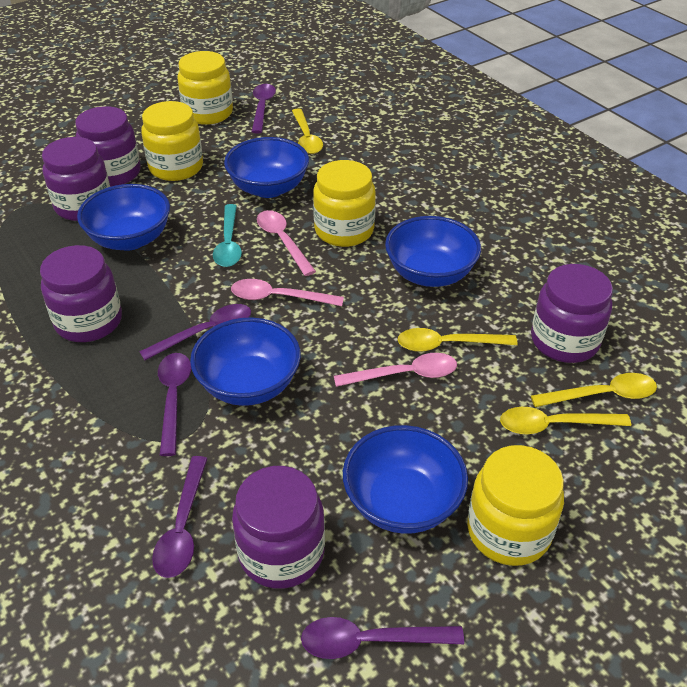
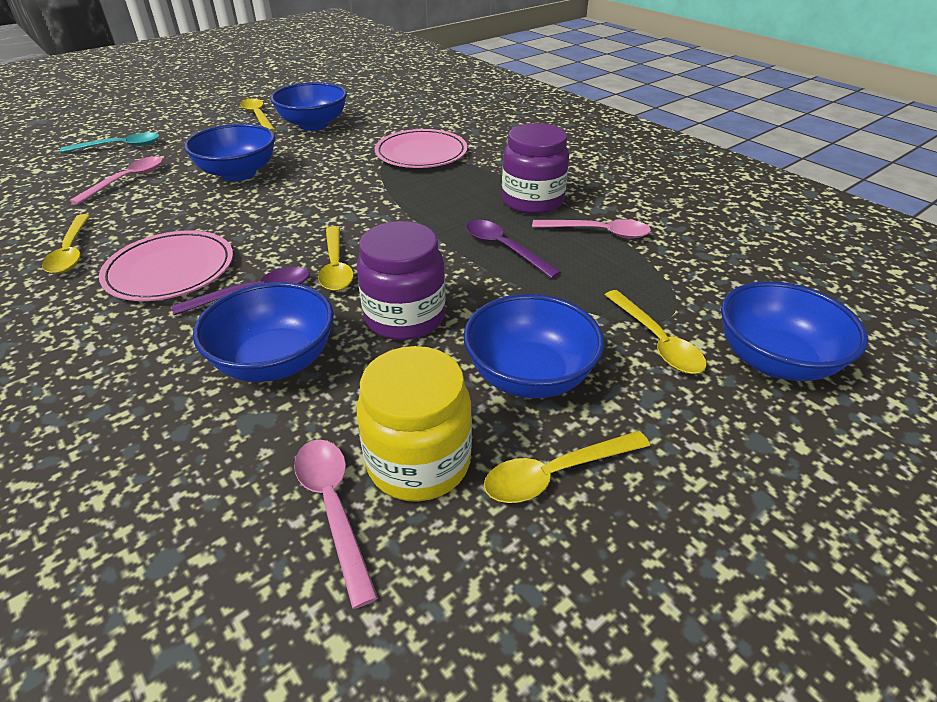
pink plate: 0 -> 2
purple jar: 5 -> 2
purple spoon: 5 -> 2
yellow jar: 4 -> 1
yellow spoon: 4 -> 5

